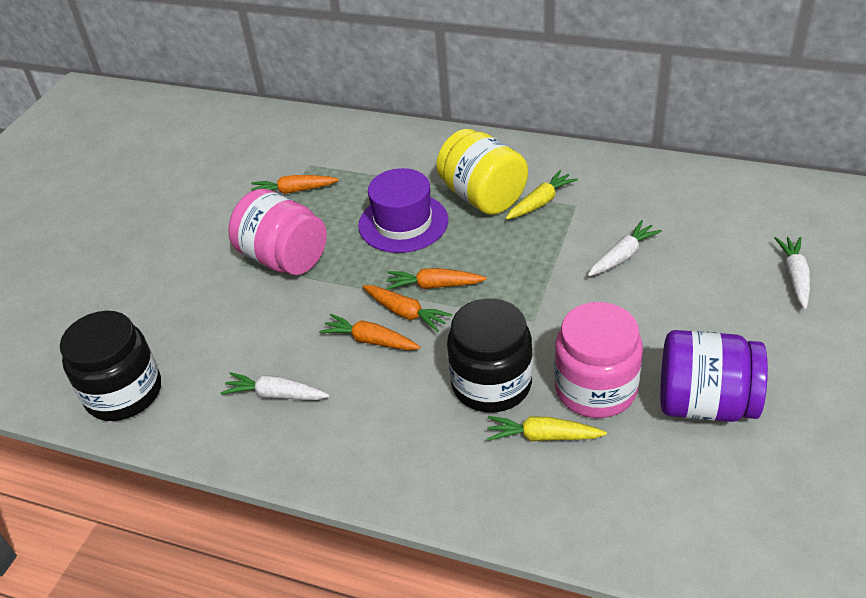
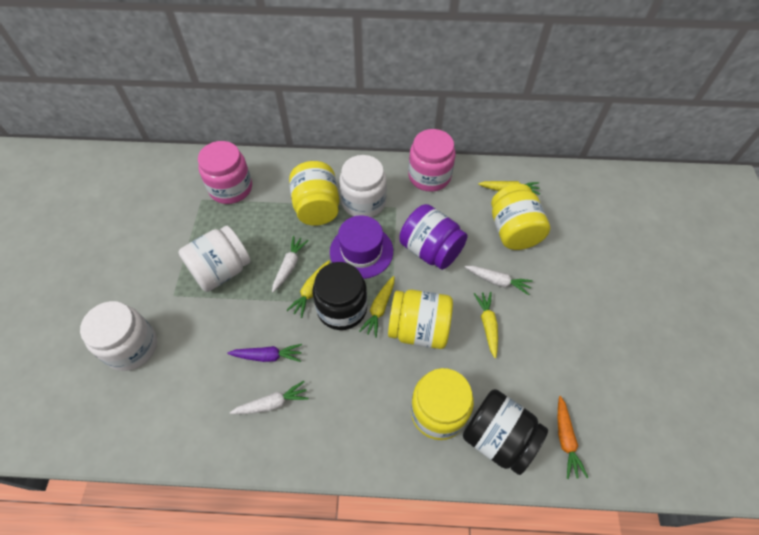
orange carrot: 4 -> 1
purple carrot: 0 -> 1
white jar: 0 -> 3
yellow carrot: 2 -> 4
yellow jar: 1 -> 4

